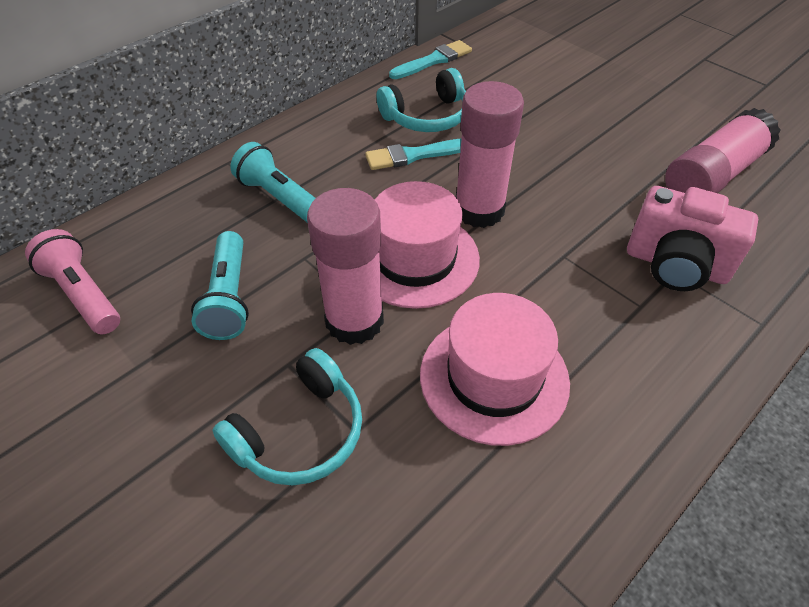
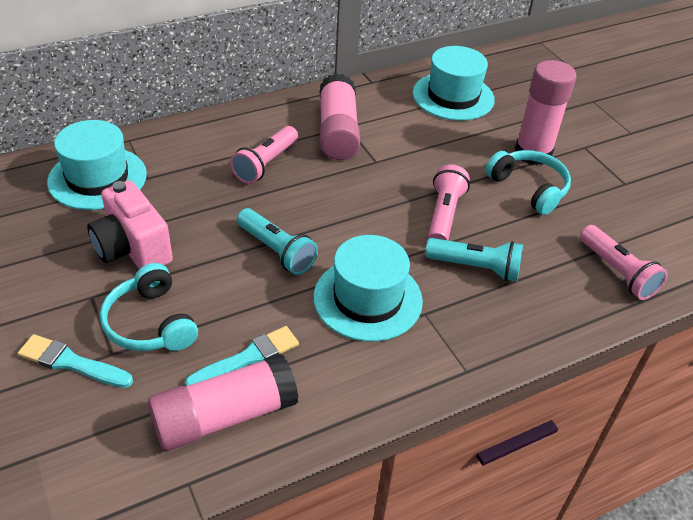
pink flashlight: 1 -> 3
pink hat: 2 -> 0
turquoise hat: 0 -> 3

